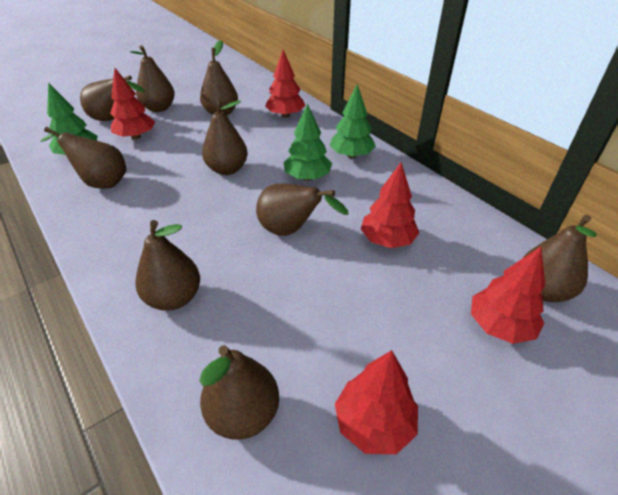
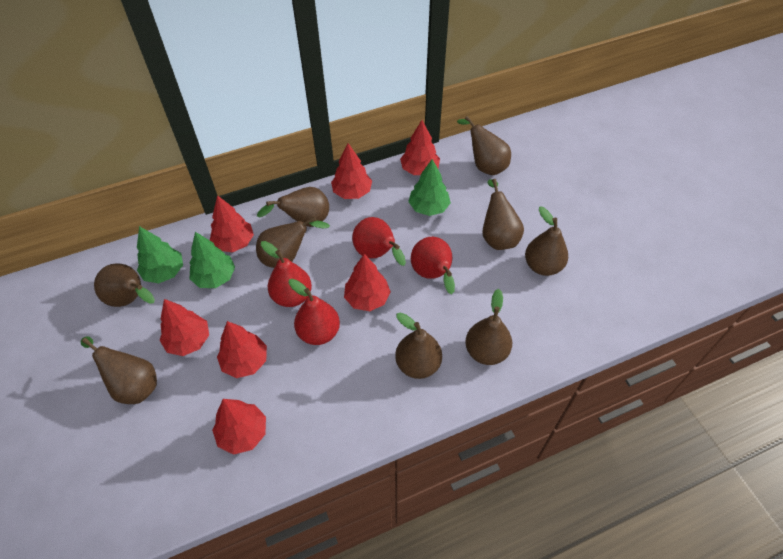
red pear: 0 -> 4
red tree: 5 -> 7

